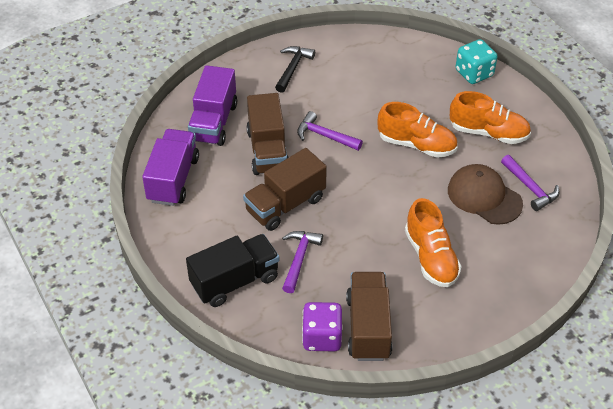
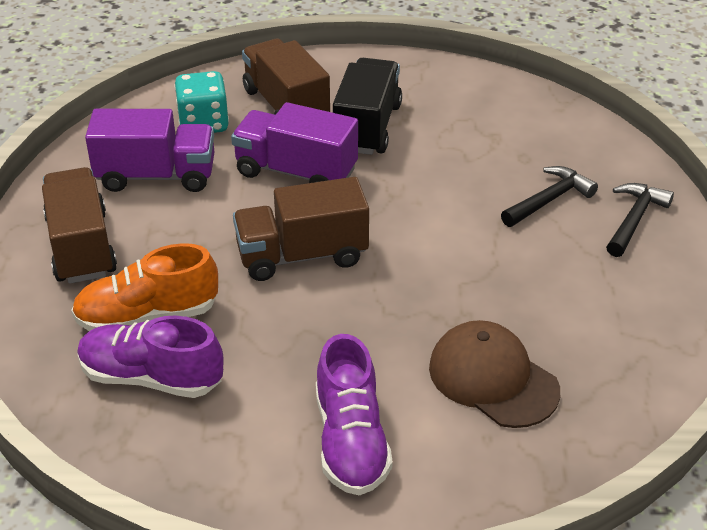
black hammer: 1 -> 2
orange shoe: 3 -> 1
purple dice: 1 -> 0
purple hammer: 3 -> 0
purple shoe: 0 -> 2

